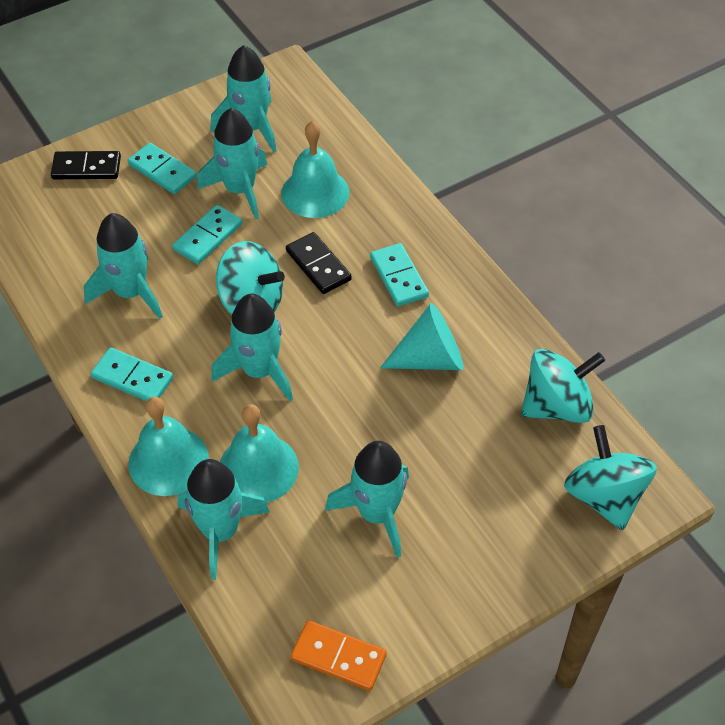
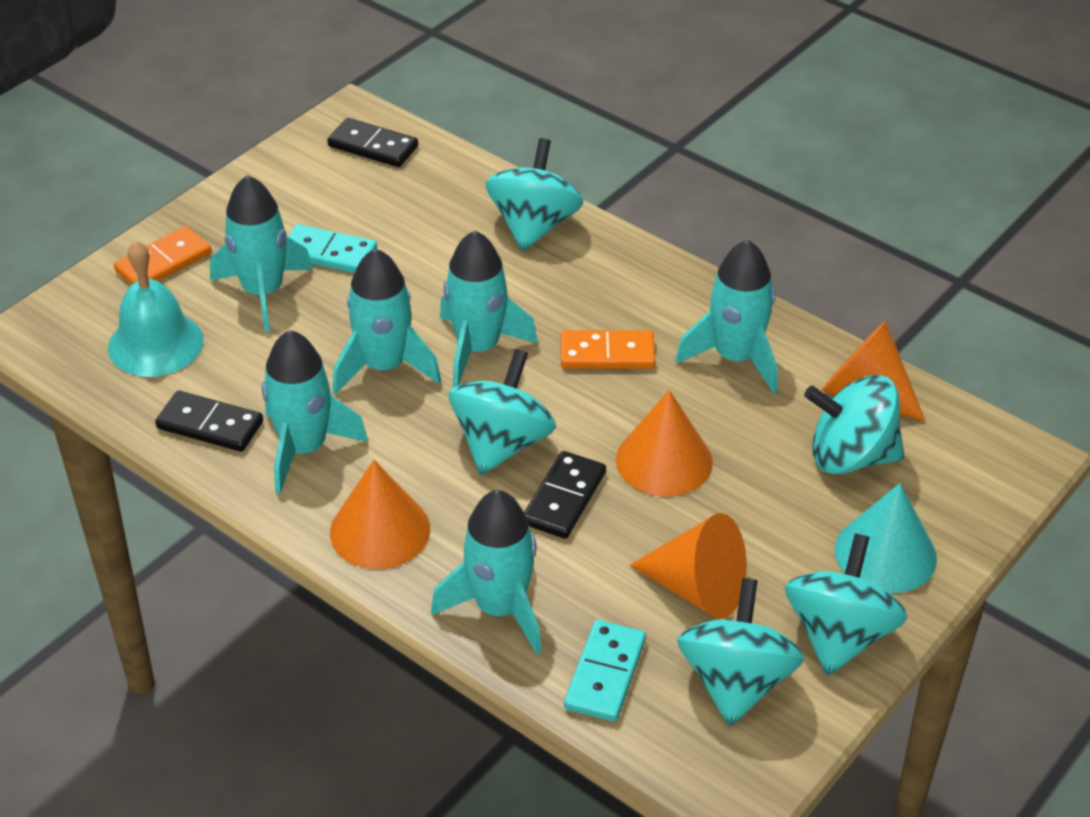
black domino: 2 -> 3
orange cone: 0 -> 4
orange domino: 1 -> 2
turquoise bell: 3 -> 1
turquoise domino: 4 -> 2
turquoise spinning top: 3 -> 5

